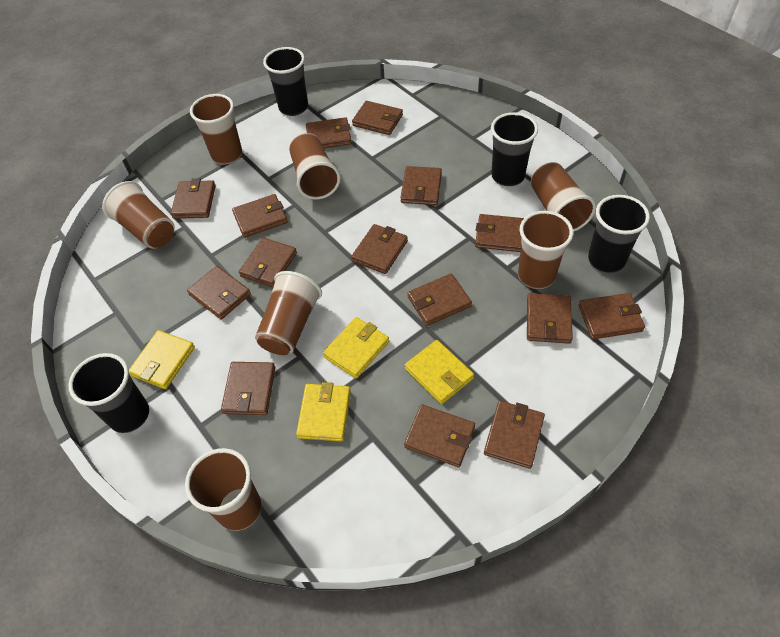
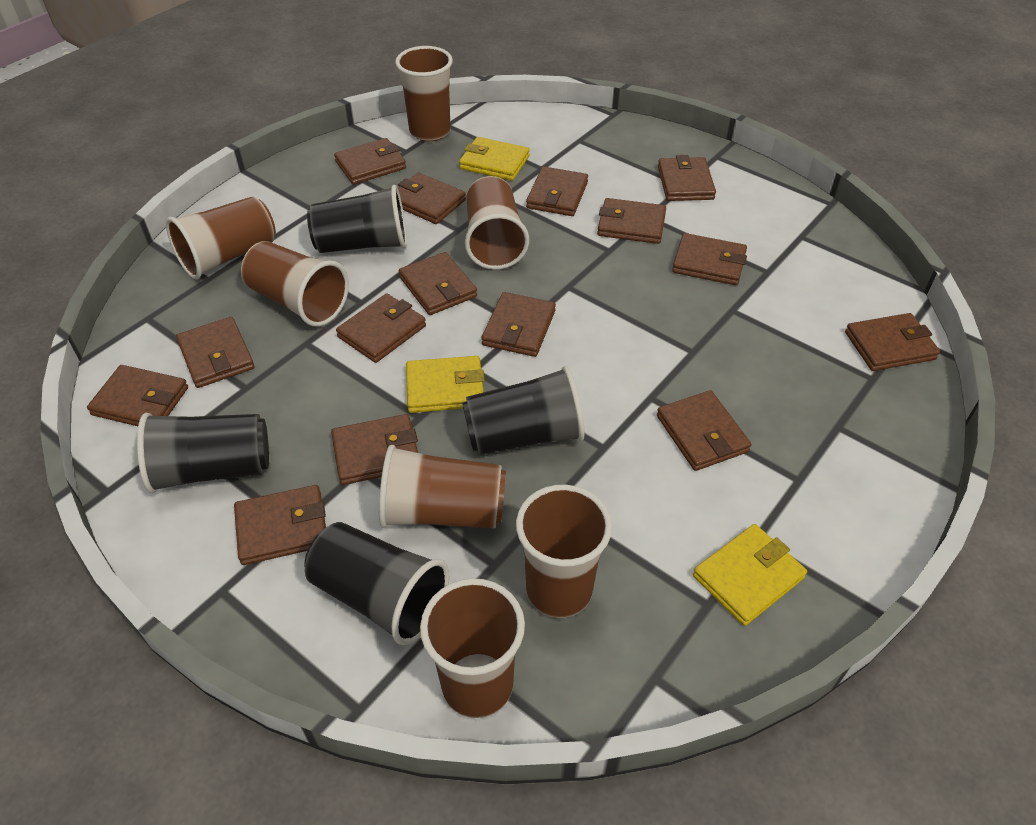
yellow wallet: 4 -> 3

